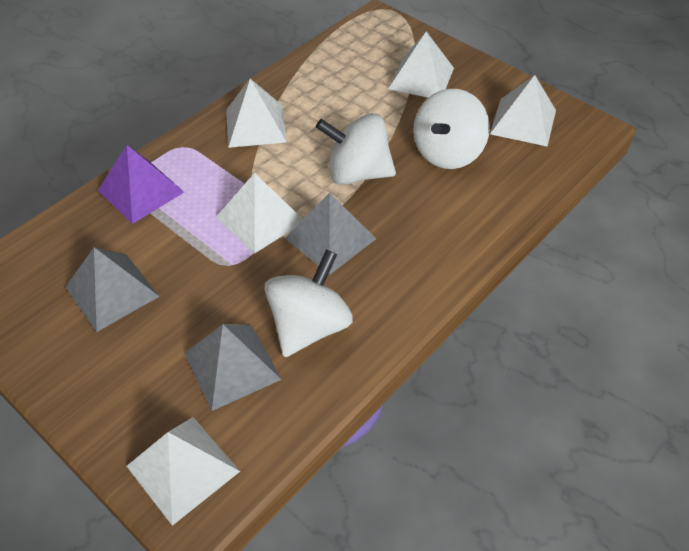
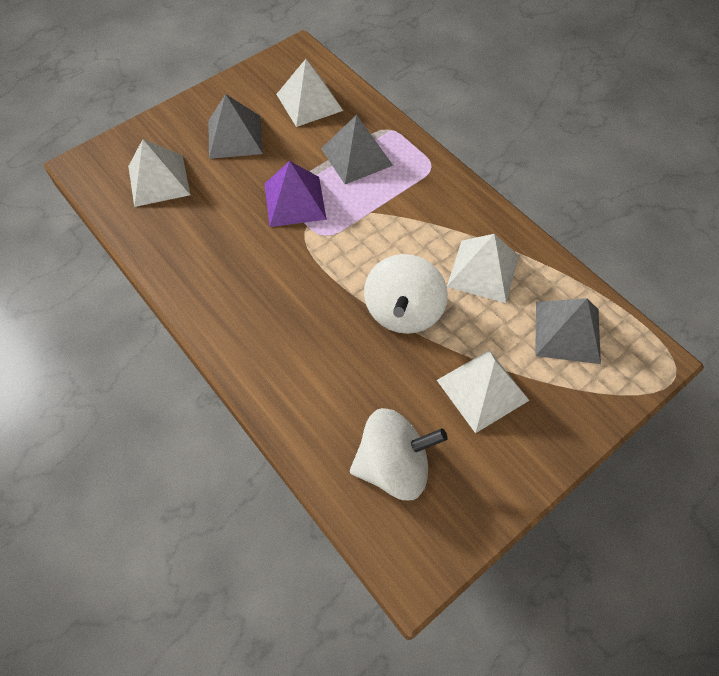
white pyramid: 5 -> 4
white spinning top: 3 -> 2

